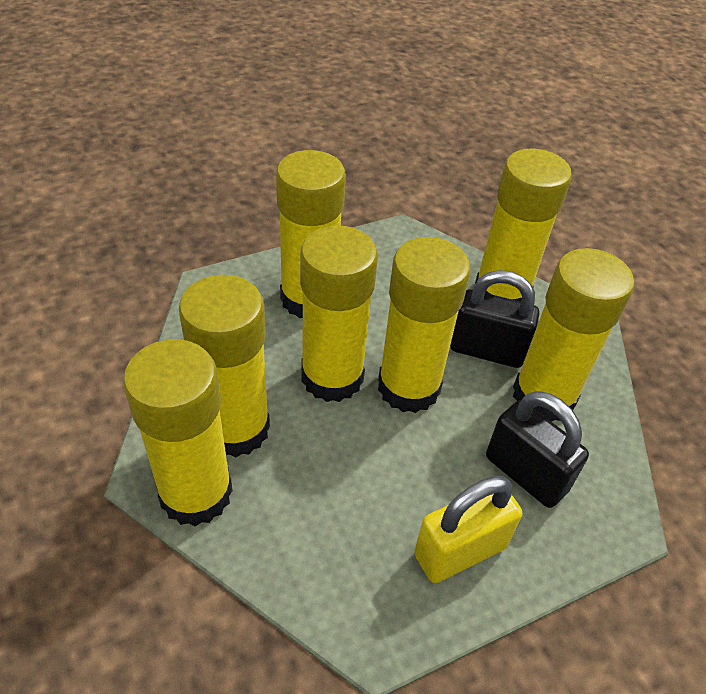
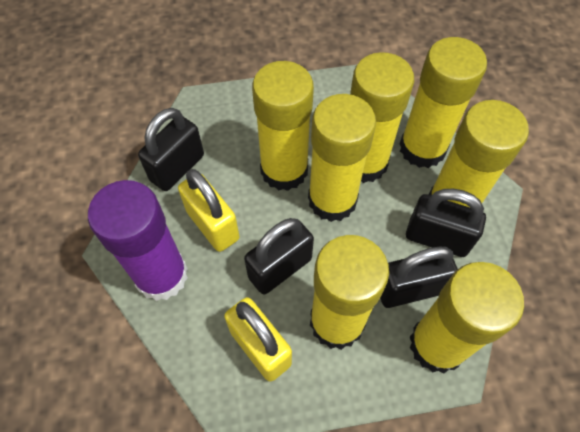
black padlock: 2 -> 4
purple glue stick: 0 -> 1
yellow padlock: 1 -> 2

